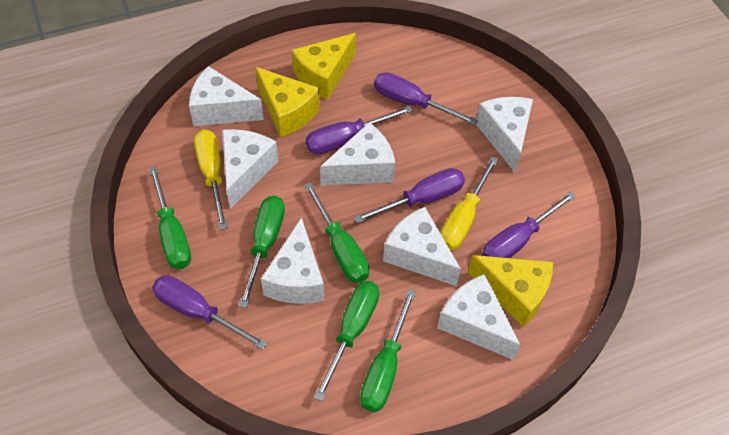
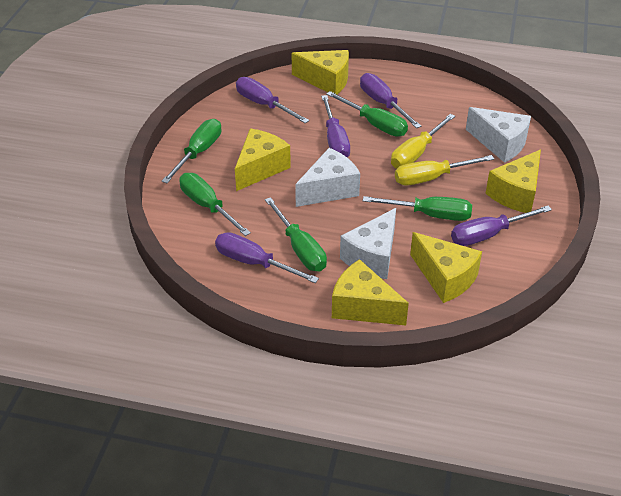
white cheese: 7 -> 3
yellow cheese: 3 -> 5

